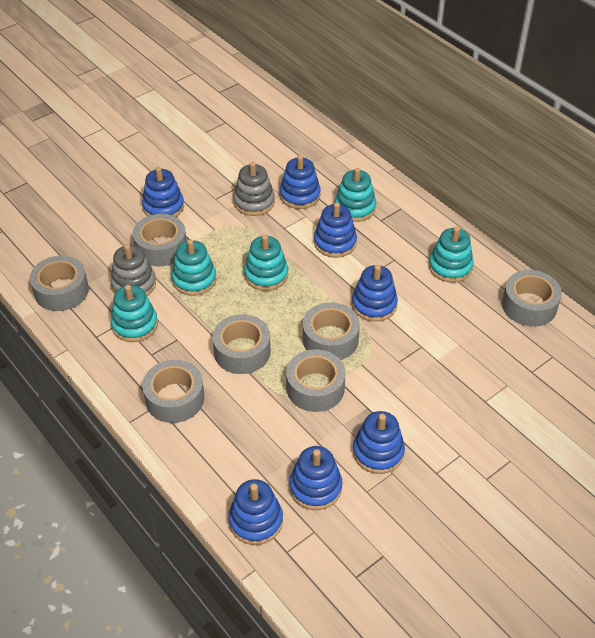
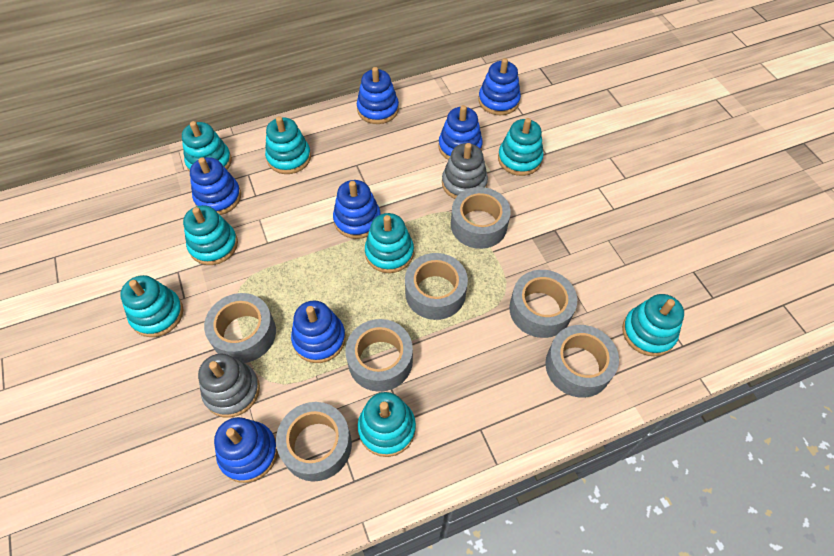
turquoise stacking toy: 5 -> 8

